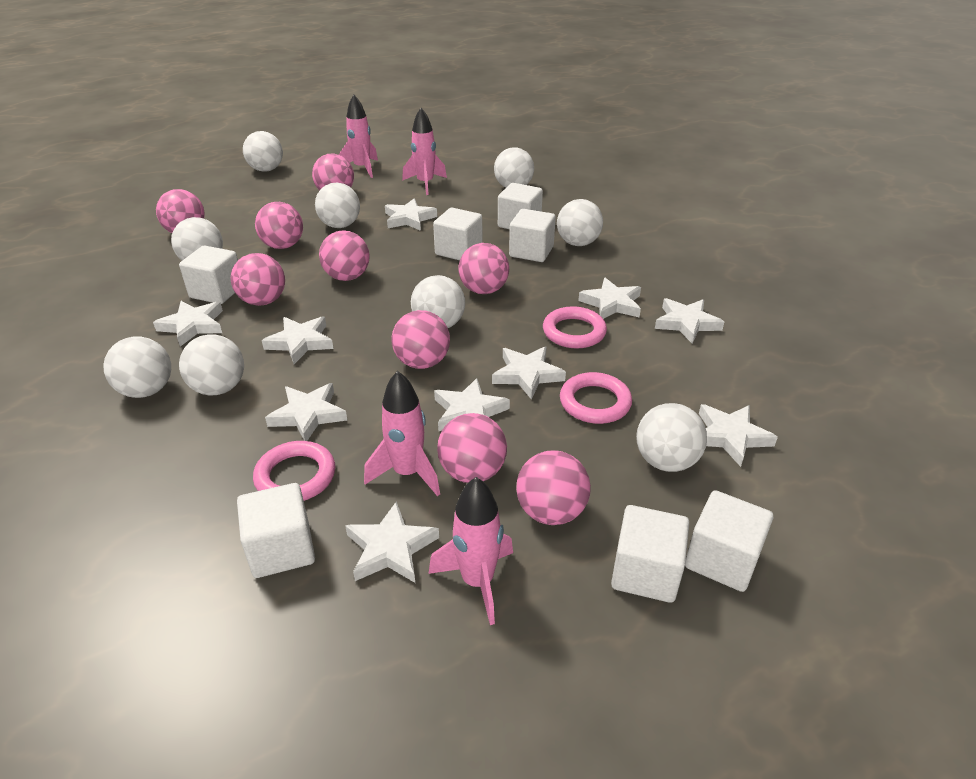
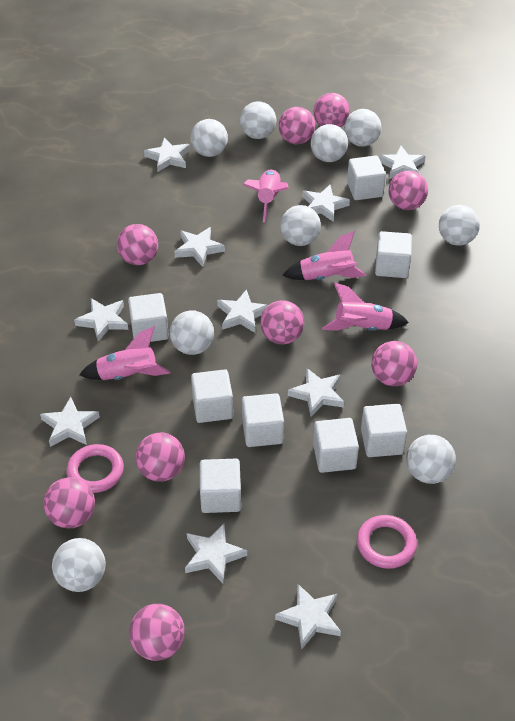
pink ring: 3 -> 2
white cube: 7 -> 8

